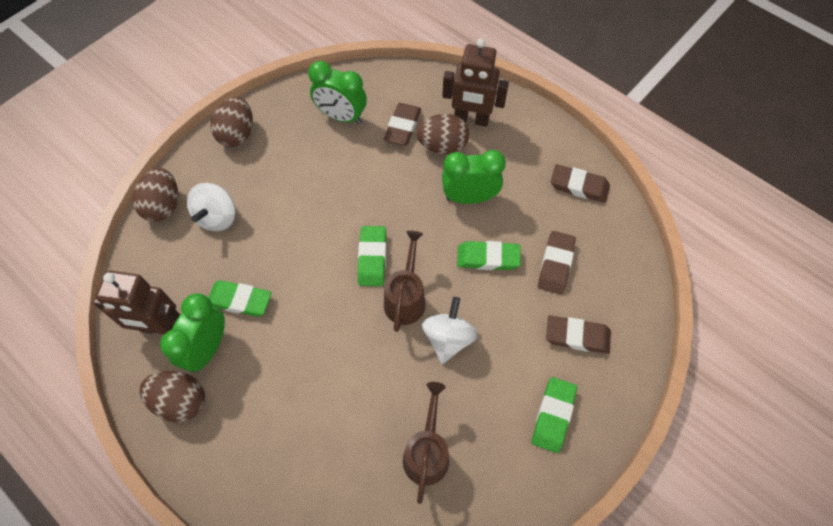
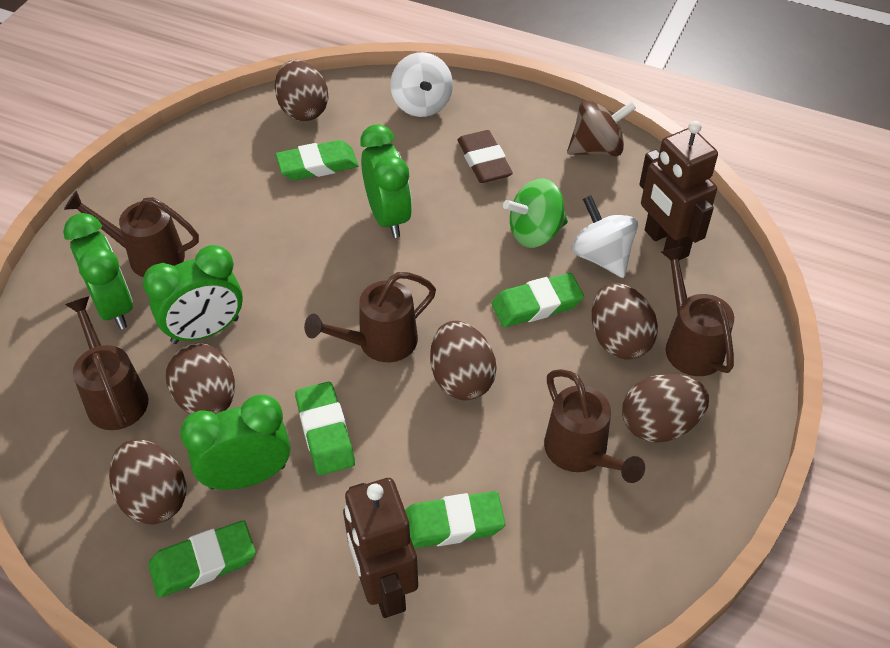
brown egg: 4 -> 6
brown eraser: 4 -> 1
brown spinning top: 0 -> 1
brown watering can: 2 -> 5
green clock: 3 -> 4
green eraser: 4 -> 5
green spinning top: 0 -> 1

